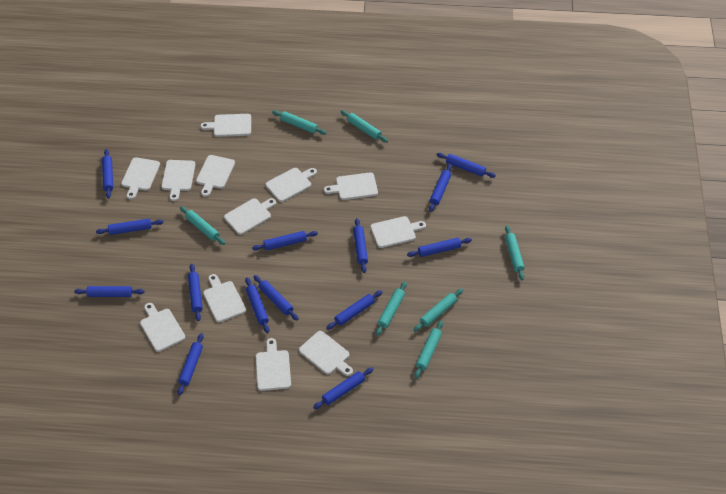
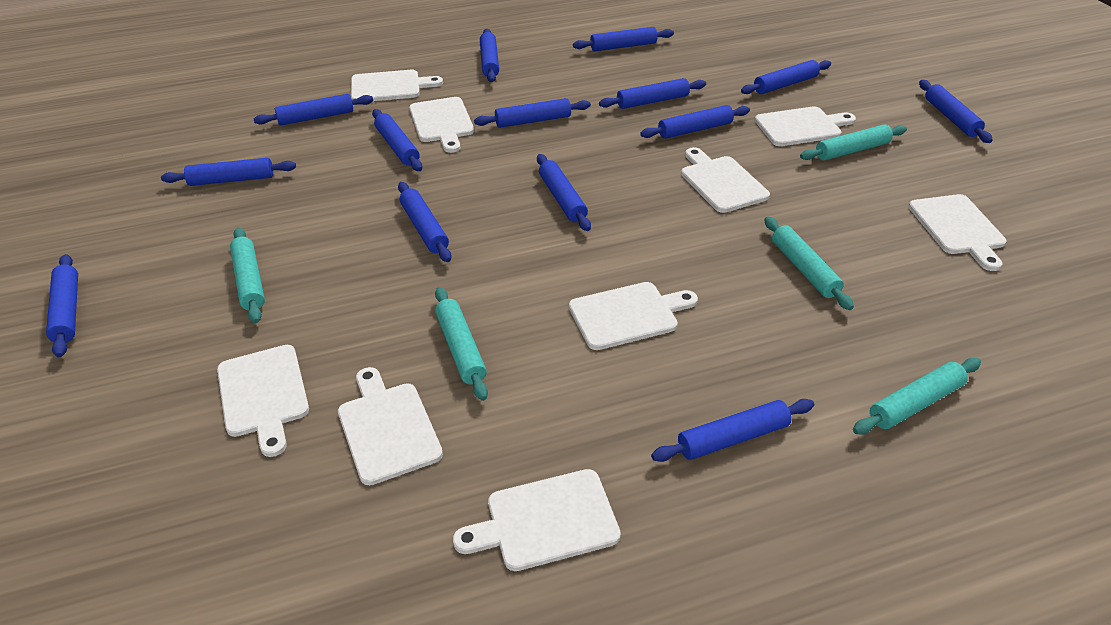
turquoise rolling pin: 7 -> 5
white cutting board: 12 -> 9

